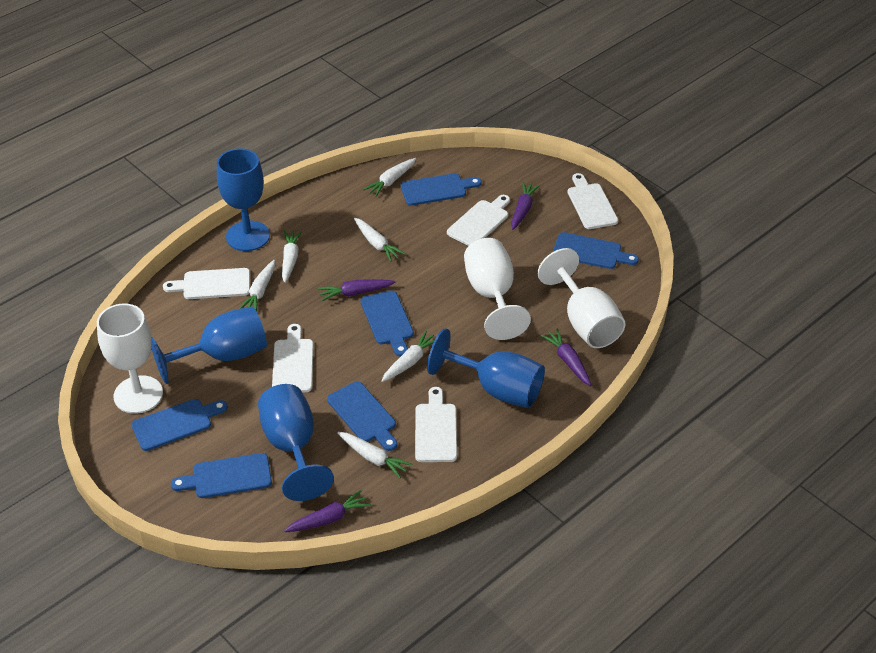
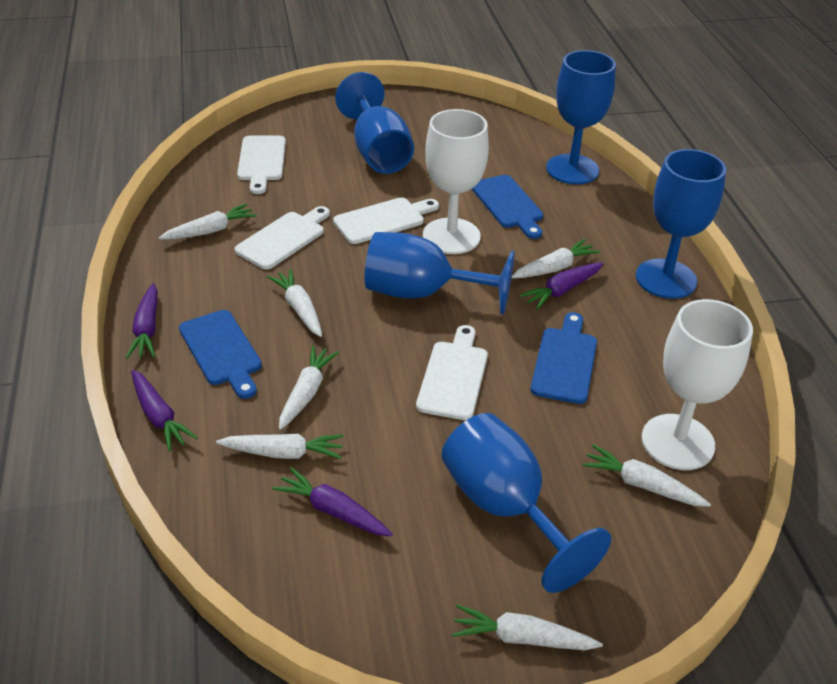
blue cutting board: 6 -> 3
blue goblet: 4 -> 5
white carrot: 6 -> 7
white cutting board: 5 -> 4
white goblet: 3 -> 2

